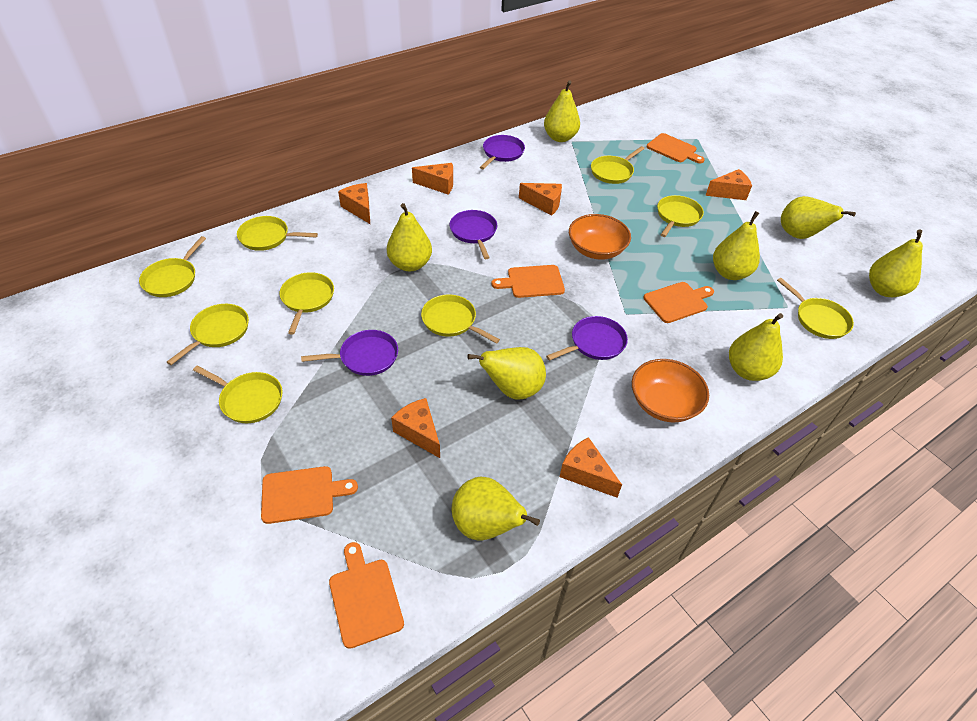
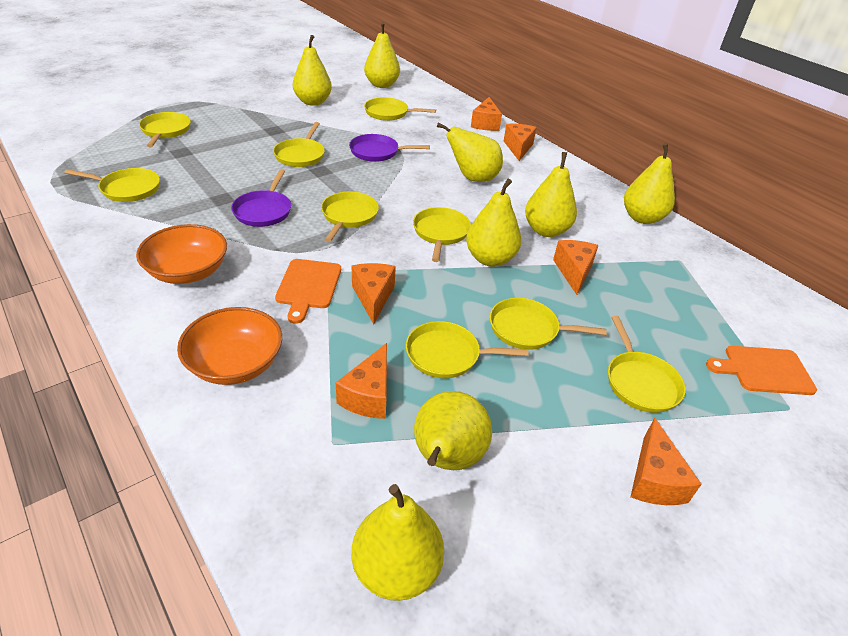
orange cutting board: 5 -> 2
purple pan: 4 -> 2

